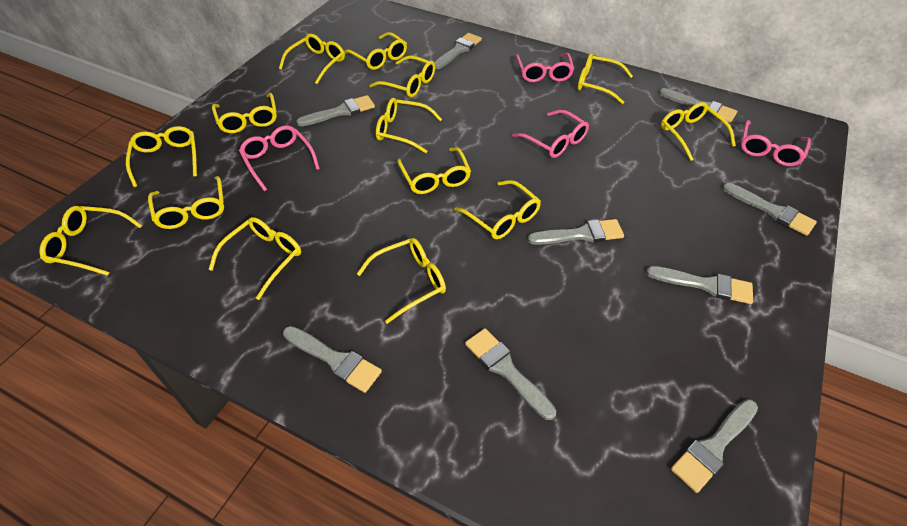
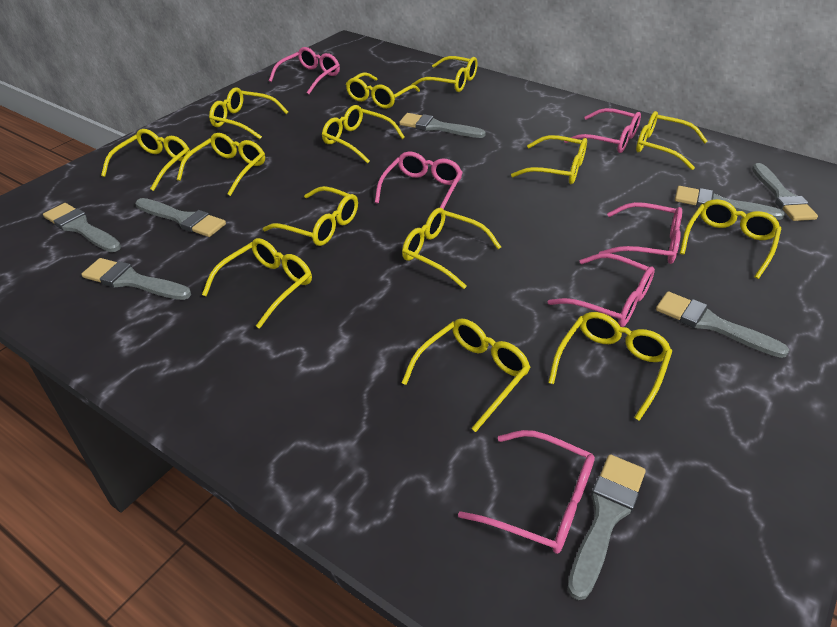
grey brush: 9 -> 8
pink glasses: 4 -> 6

